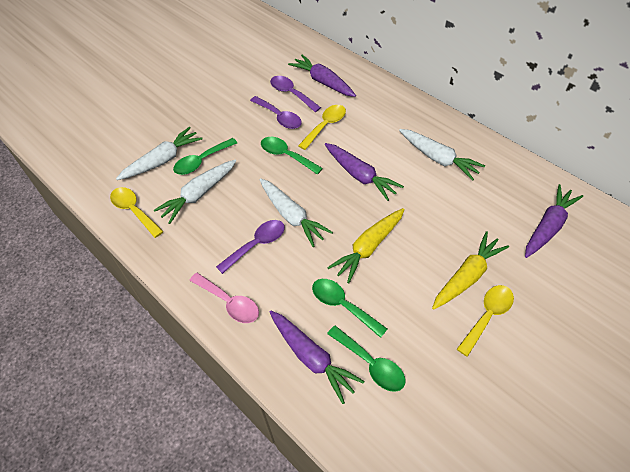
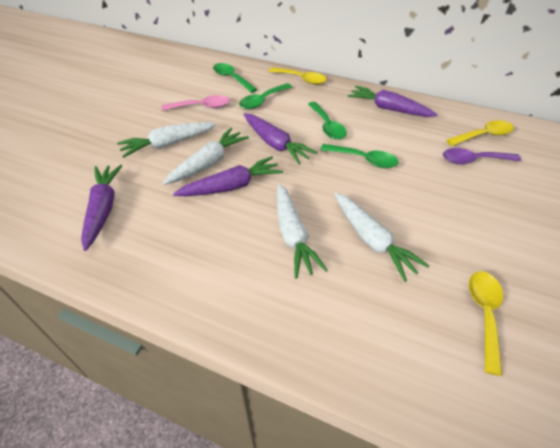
purple spoon: 3 -> 1
yellow carrot: 2 -> 0

